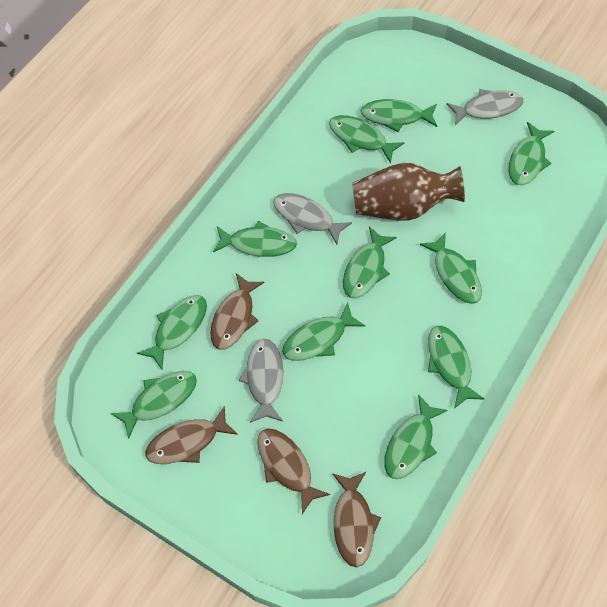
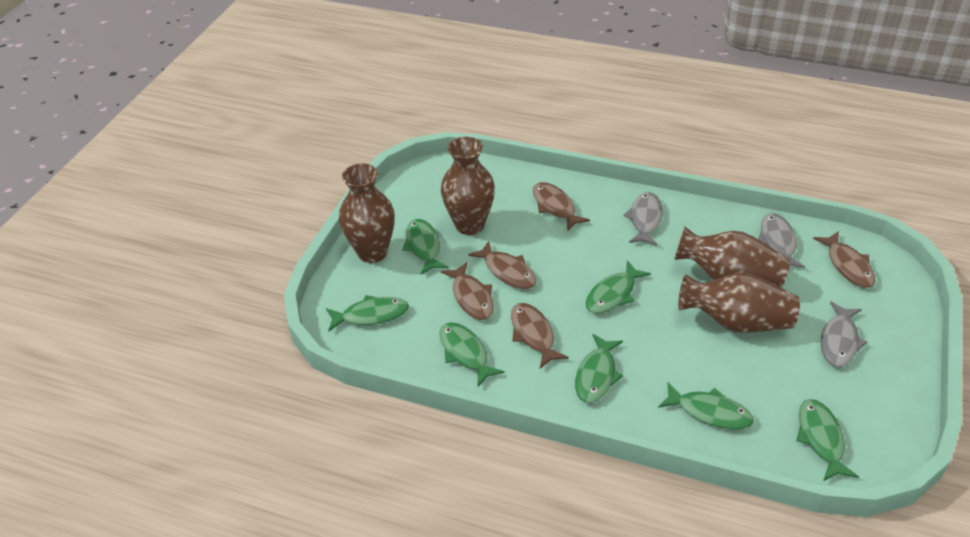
brown fish: 4 -> 5
brown vase: 1 -> 4
green fish: 11 -> 7

